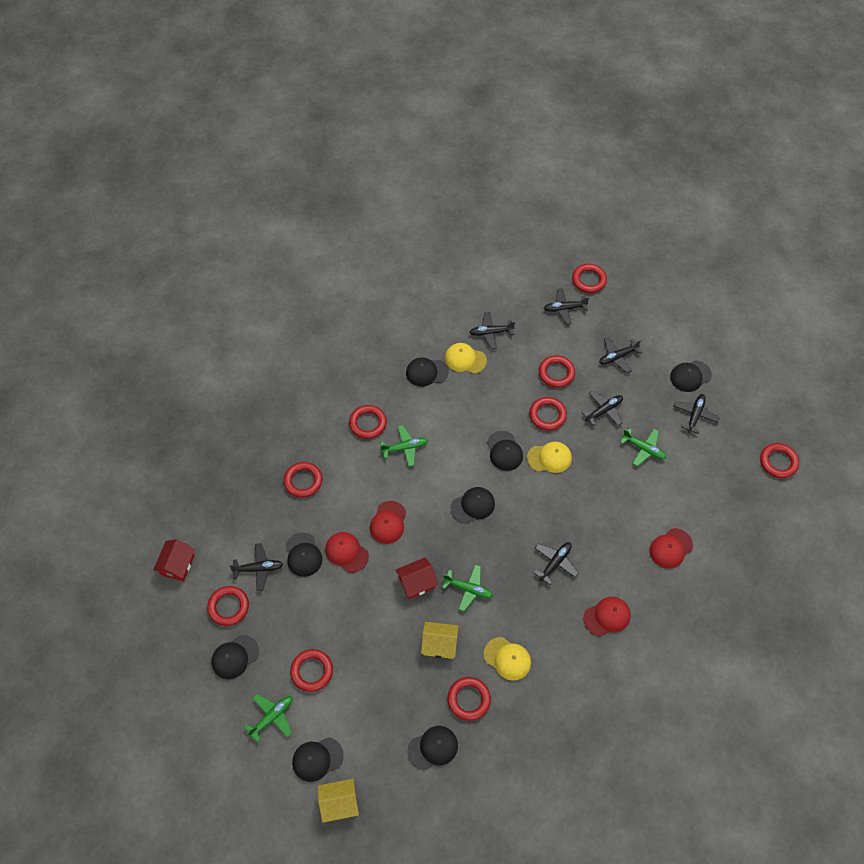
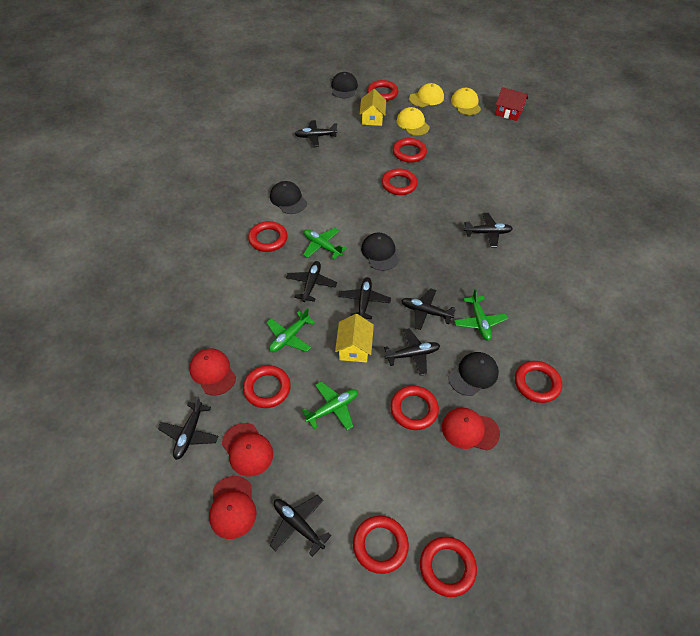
black cap: 8 -> 4
black plane: 7 -> 8
red house: 2 -> 1

